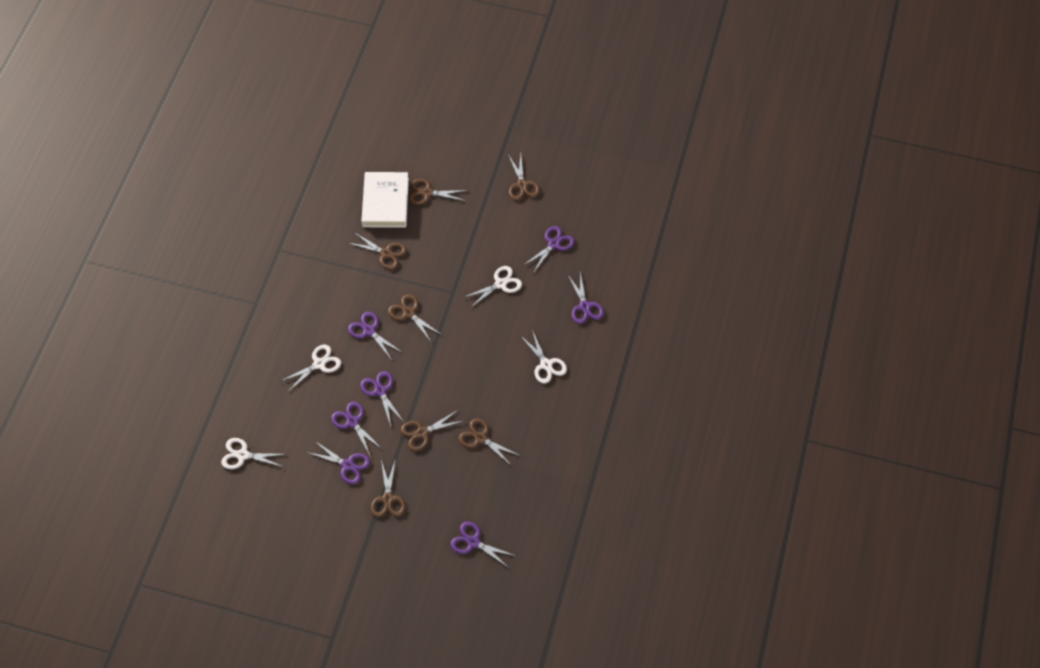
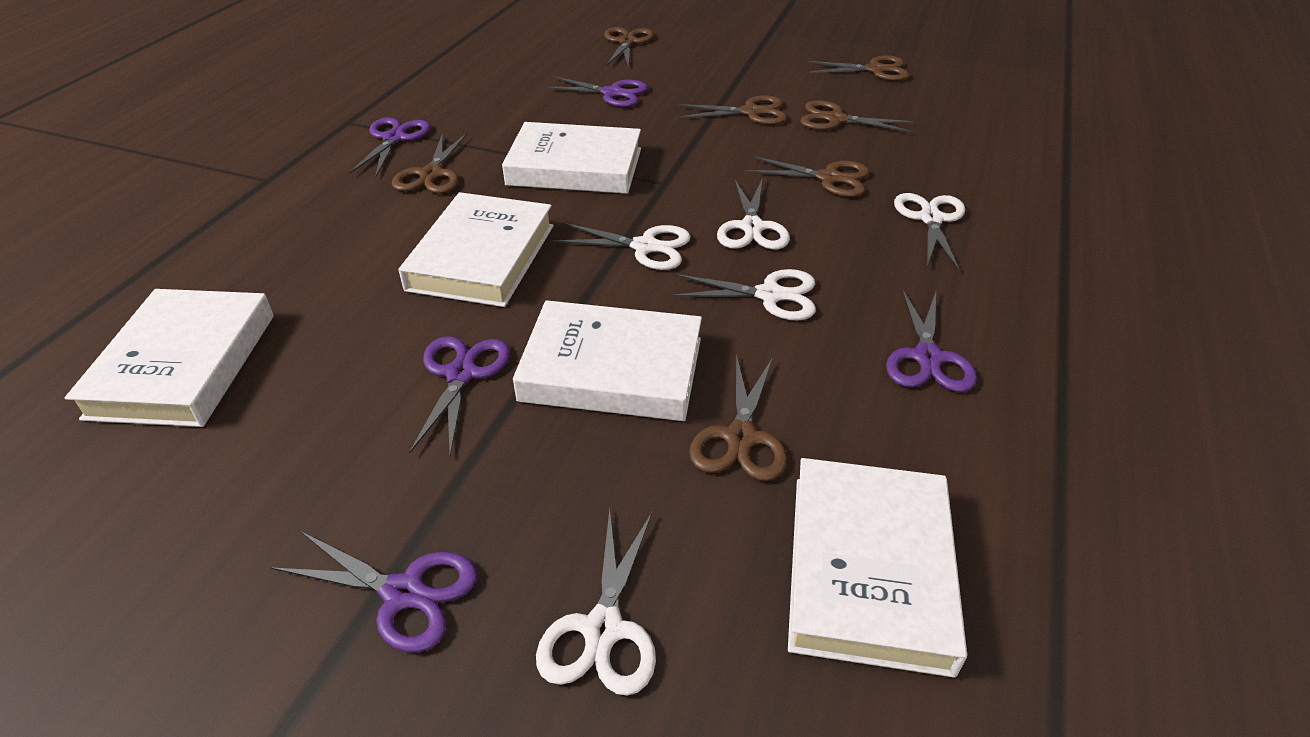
purple scissors: 7 -> 5
white book: 1 -> 5
white scissors: 4 -> 5

